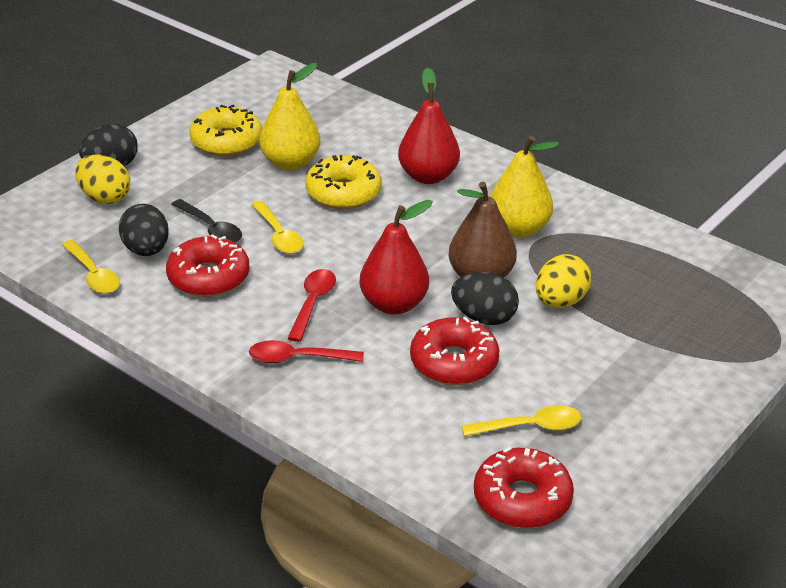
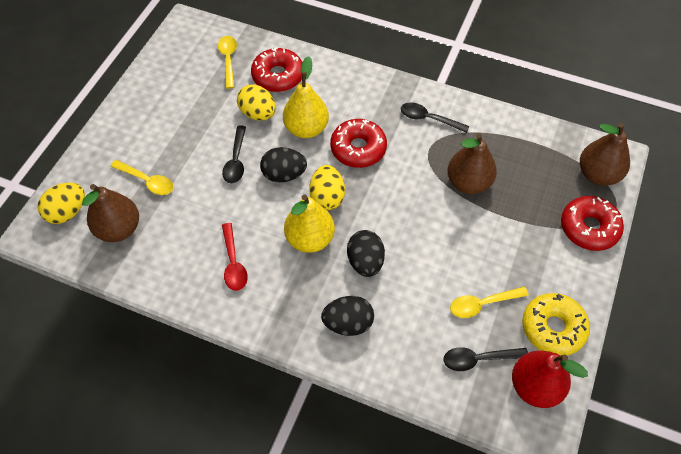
black spoon: 1 -> 3
brown pear: 1 -> 3
red pear: 2 -> 1
red spoon: 2 -> 1
yellow donut: 2 -> 1
yellow egg: 2 -> 3

